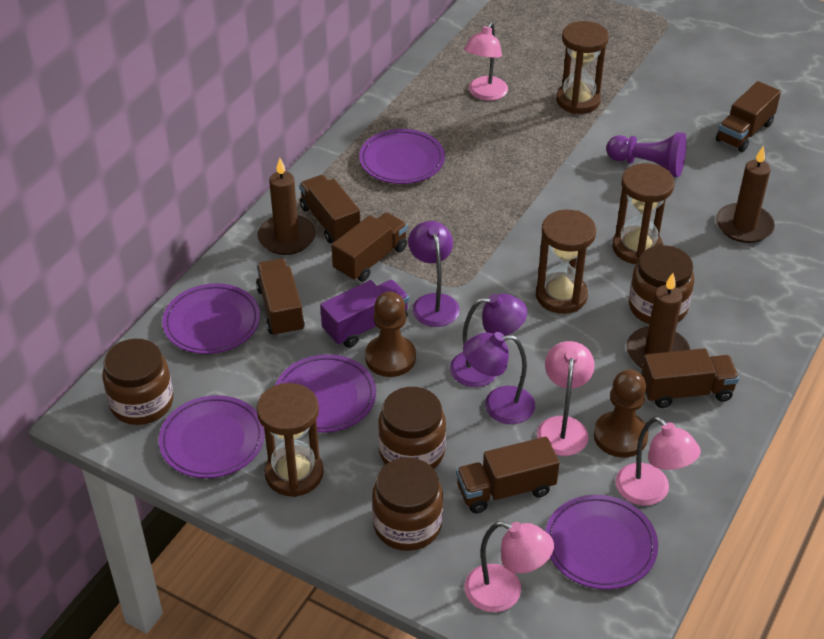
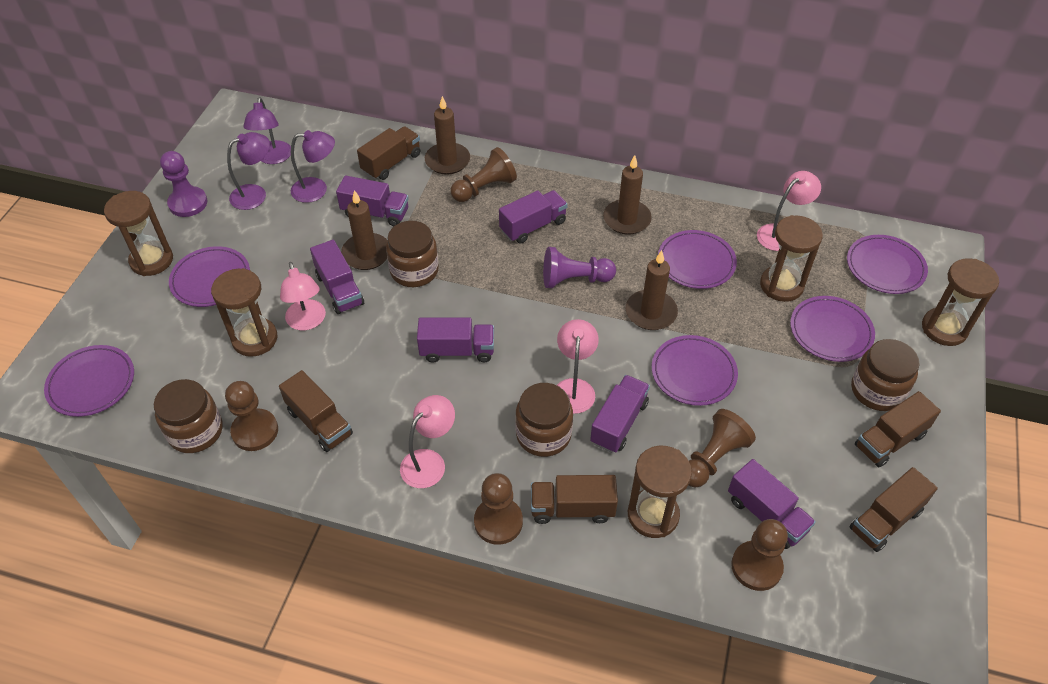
brown candle: 3 -> 4
brown hourglass: 4 -> 5
brown pawn: 2 -> 5
brown truck: 6 -> 5
purple pawn: 1 -> 2
purple plate: 5 -> 6
purple truck: 1 -> 6

